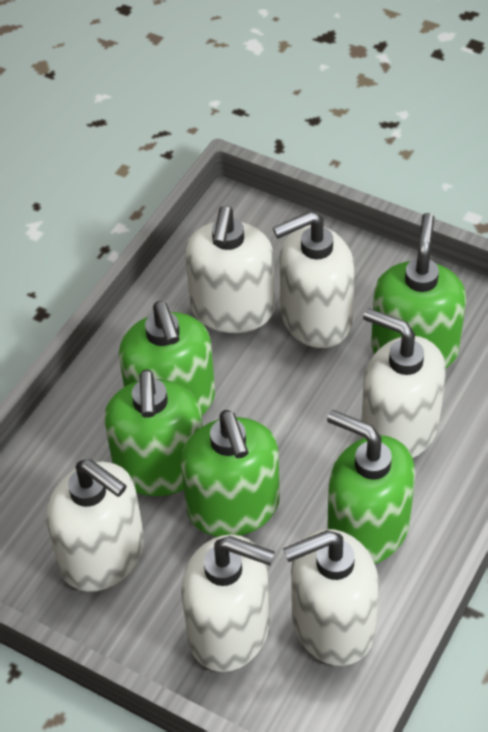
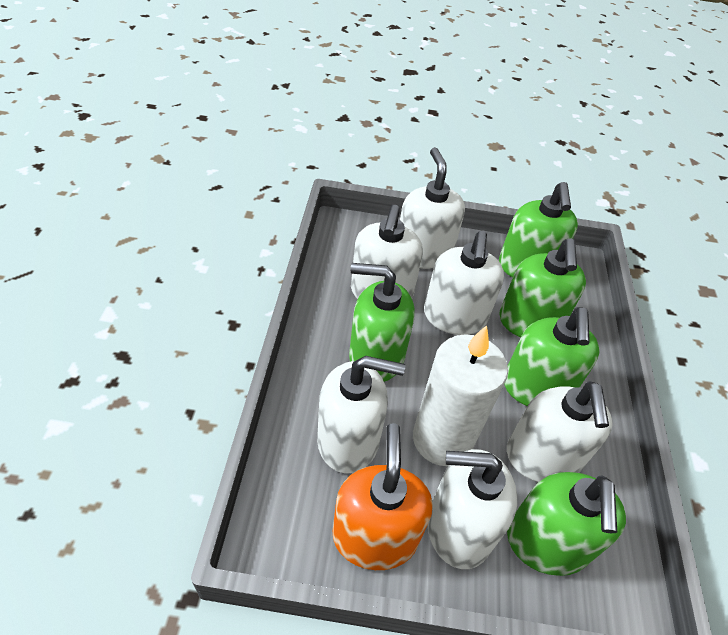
orange soap dispenser: 0 -> 1
white candle: 0 -> 1

